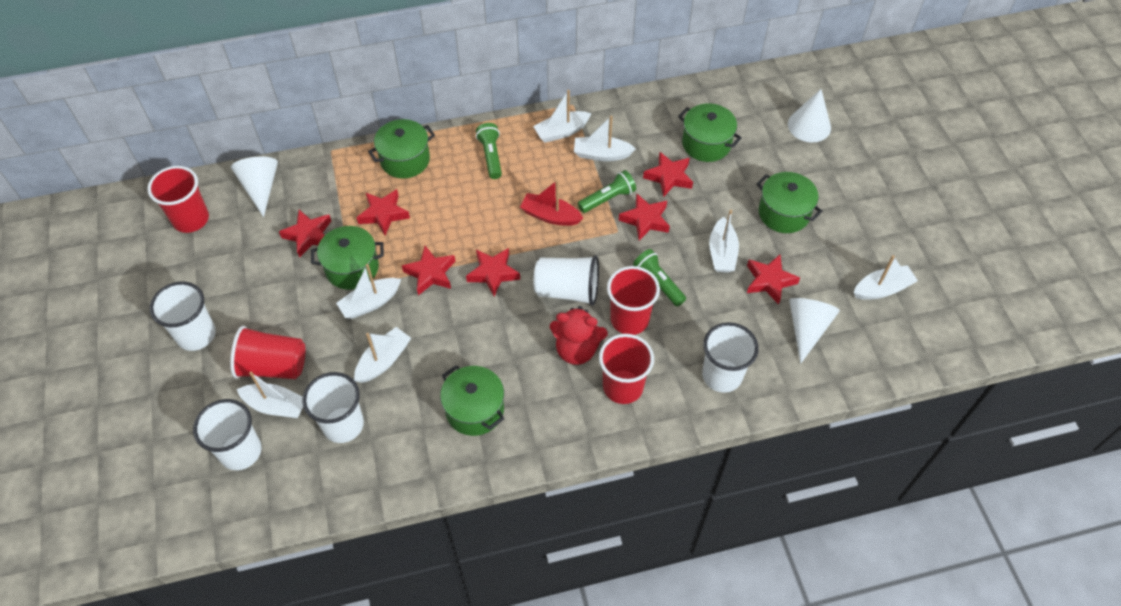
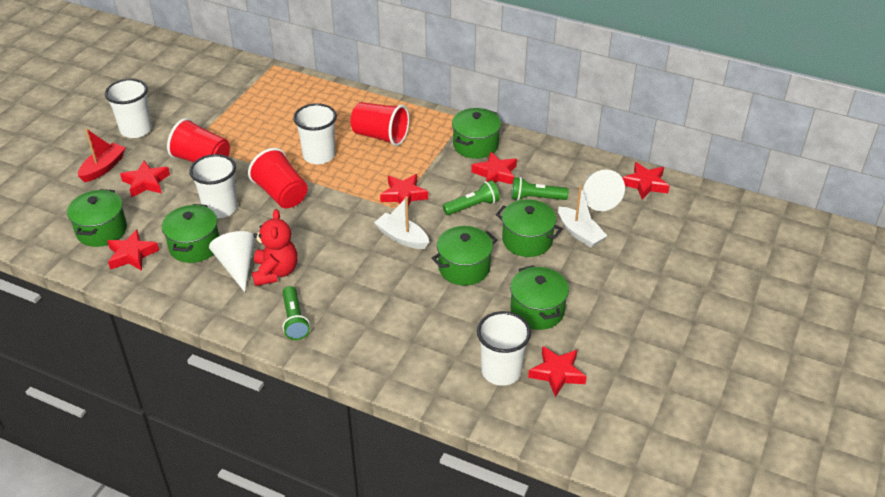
green pot: 5 -> 6
red cup: 4 -> 3
red star: 7 -> 6
white boat: 7 -> 2
white cone: 3 -> 2
white cup: 5 -> 4

